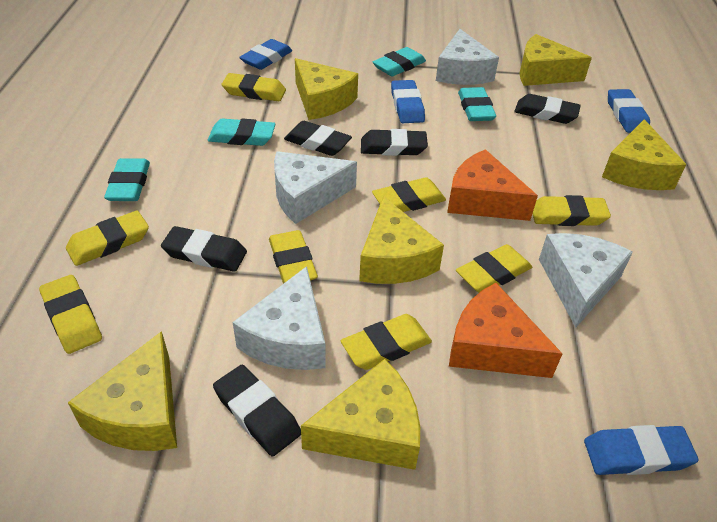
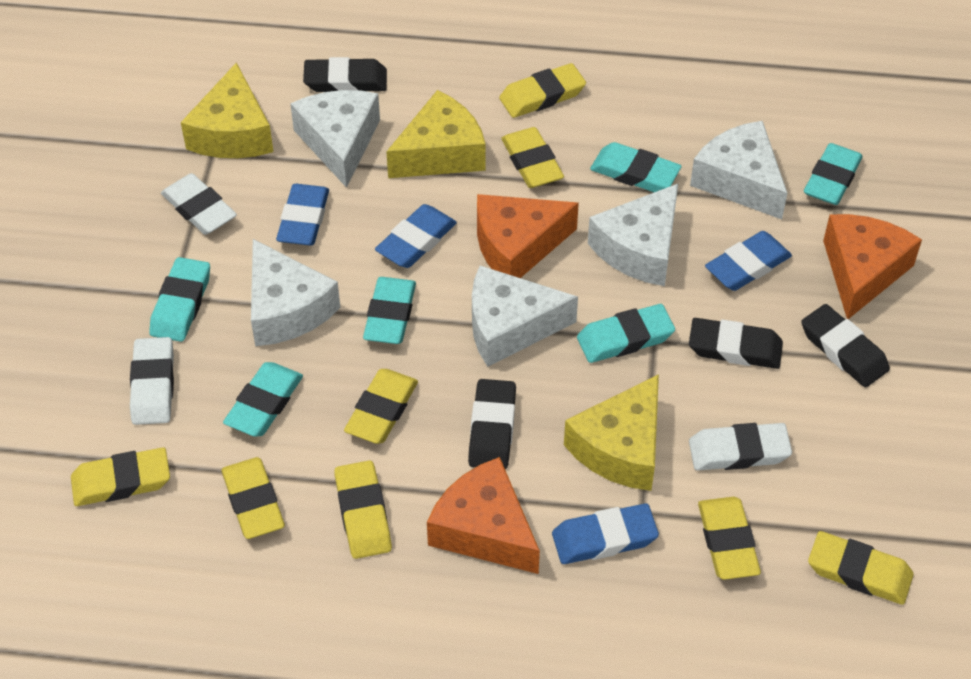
black eraser: 5 -> 4
orange cheese: 2 -> 3
turquoise eraser: 4 -> 6
white cheese: 4 -> 5
white eraser: 0 -> 3
yellow cheese: 6 -> 3

